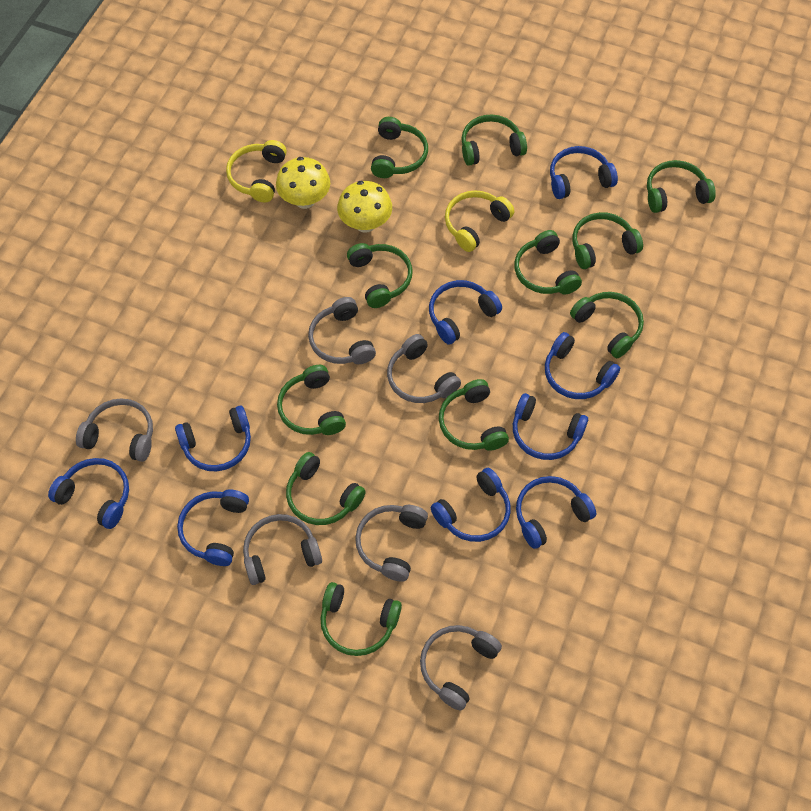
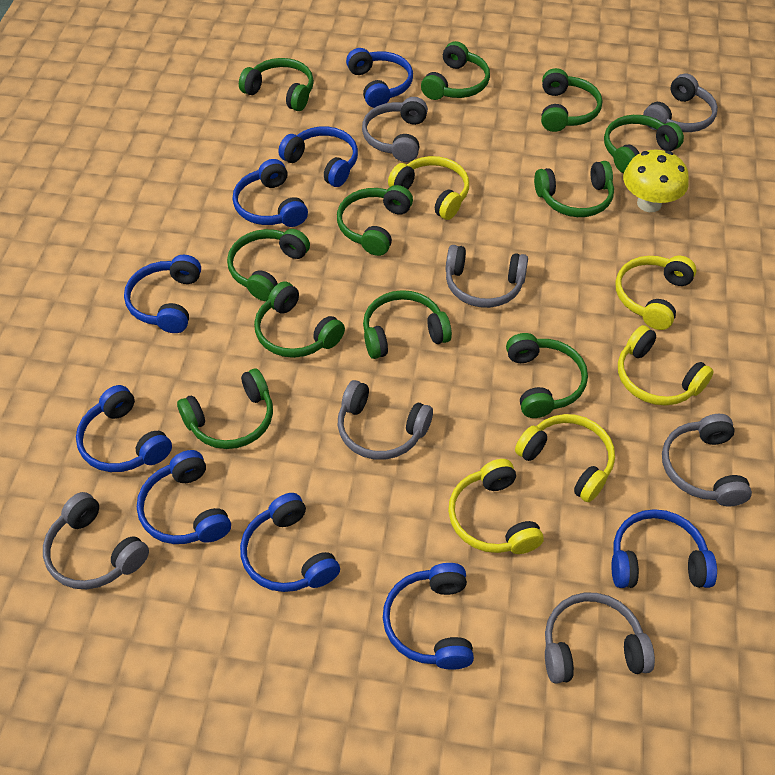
grey headphones: 6 -> 7
yellow headphones: 2 -> 5
yellow mushroom: 2 -> 1

